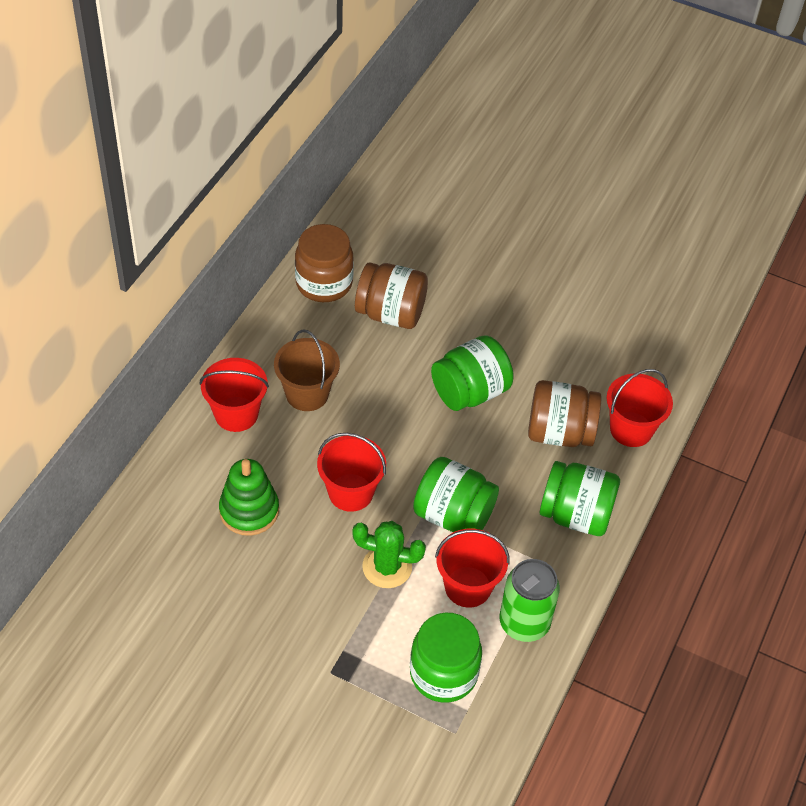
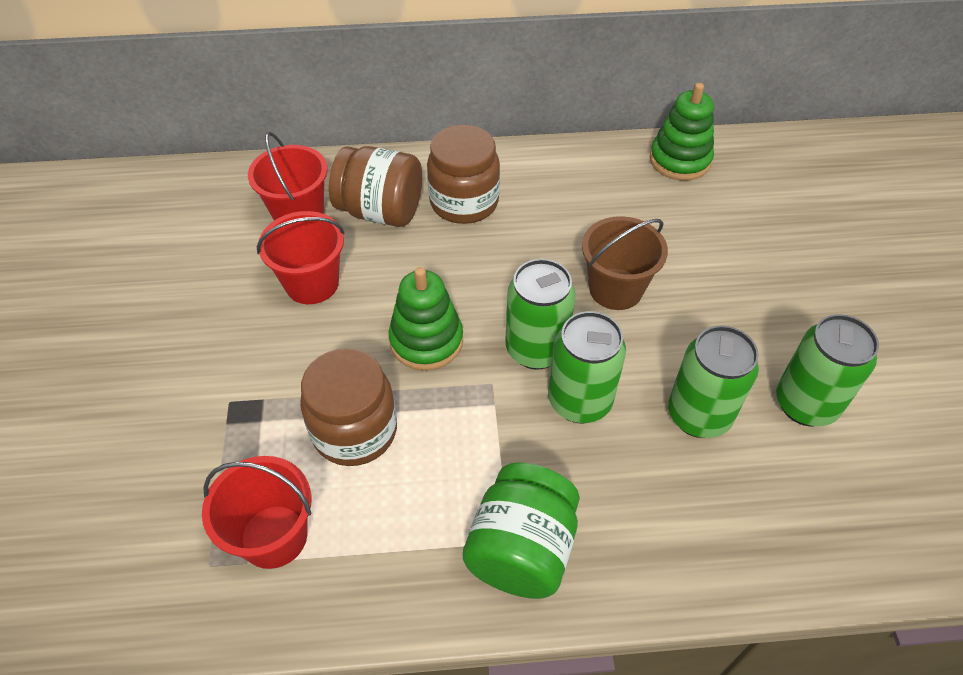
green cactus: 1 -> 0
green can: 1 -> 4
green jar: 4 -> 1
green stacking toy: 1 -> 2
red bucket: 4 -> 3

